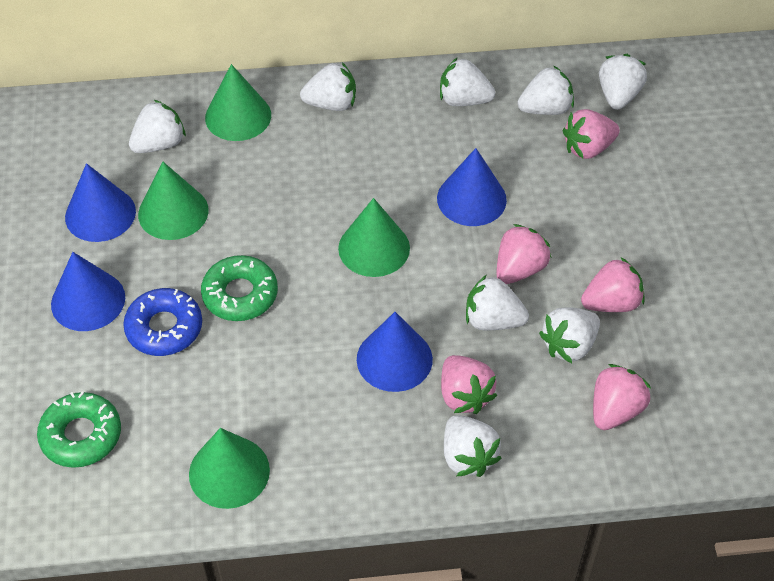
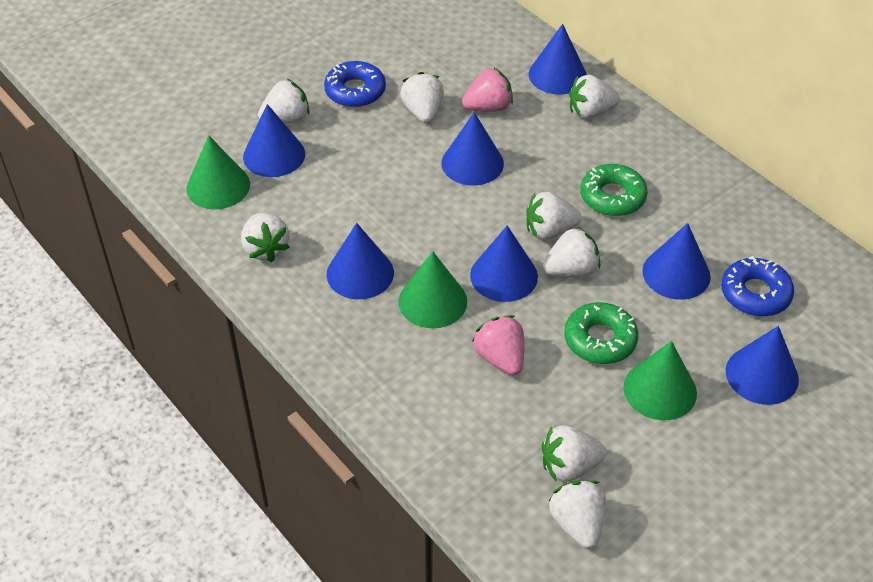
blue cone: 4 -> 7
blue donut: 1 -> 2
green cone: 4 -> 3
pink strawberry: 5 -> 2

